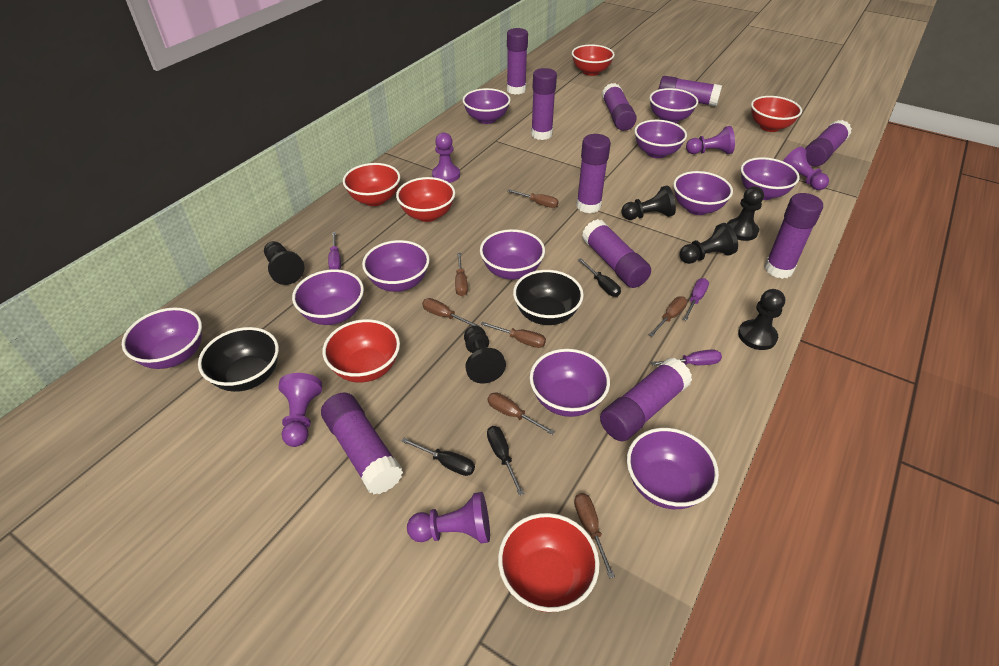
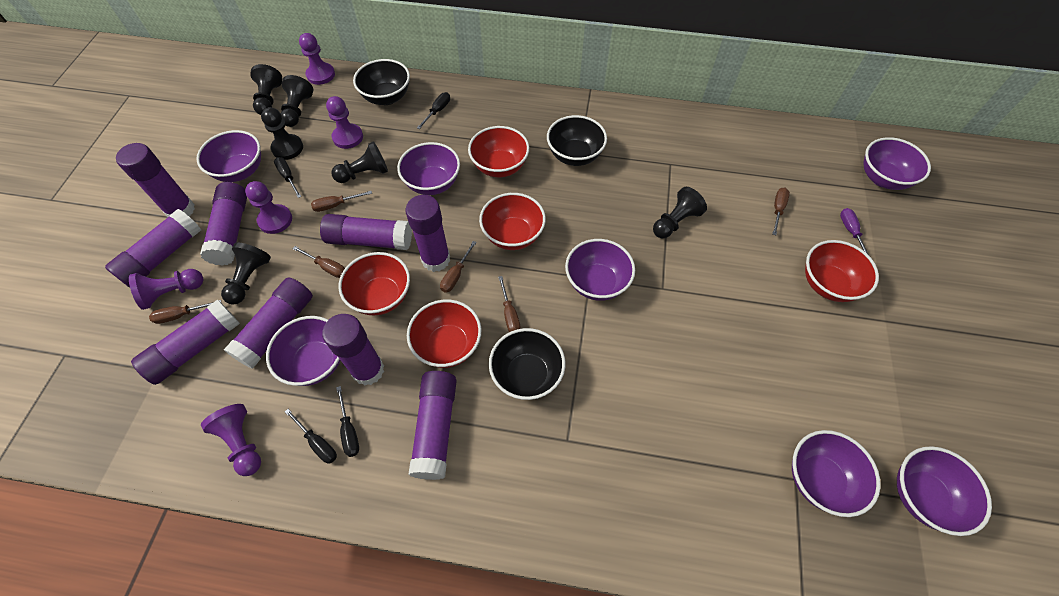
black bowl: 2 -> 3
black screwdriver: 3 -> 4
brown screwdriver: 7 -> 6
purple bowl: 11 -> 7
purple glue stick: 10 -> 9
purple screwdriver: 3 -> 1
red bowl: 6 -> 5

